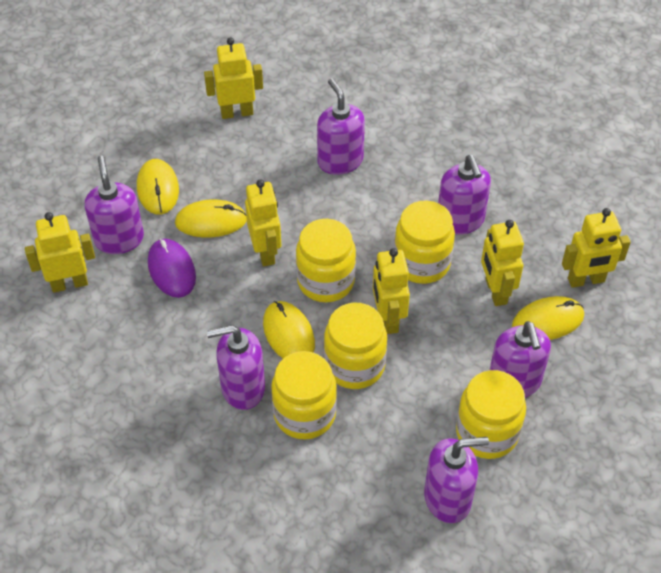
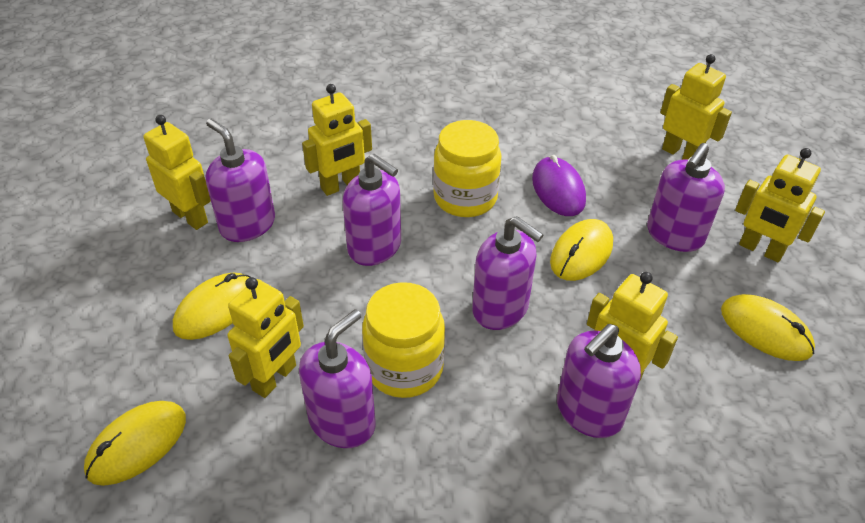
yellow jar: 5 -> 2

